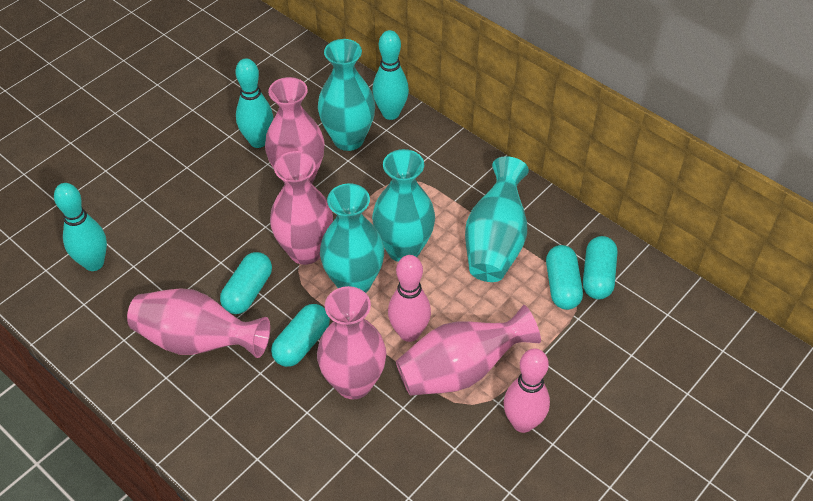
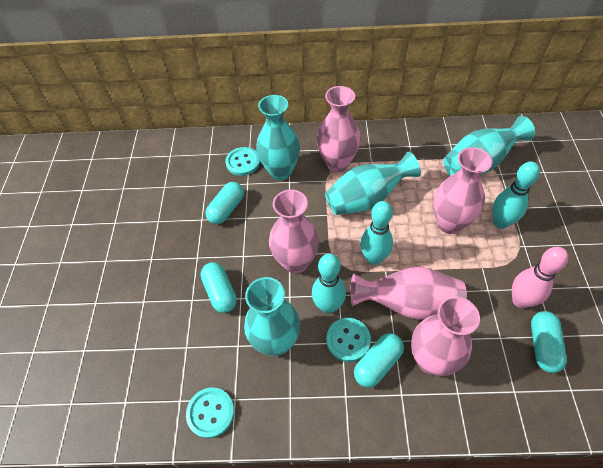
pink bowling pin: 2 -> 1
turquoise button: 0 -> 3

